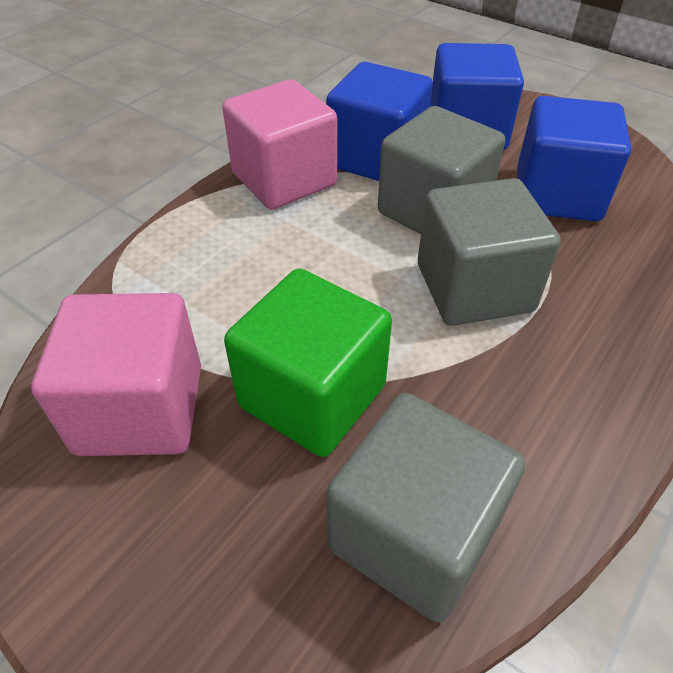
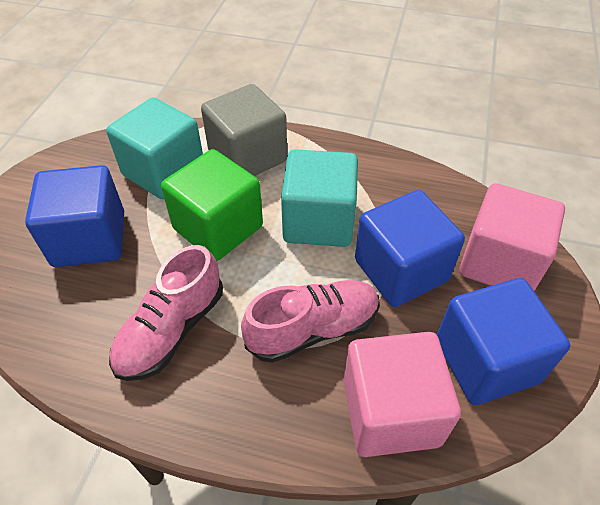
grey cube: 3 -> 1
pink shoe: 0 -> 2
turquoise cube: 0 -> 2

